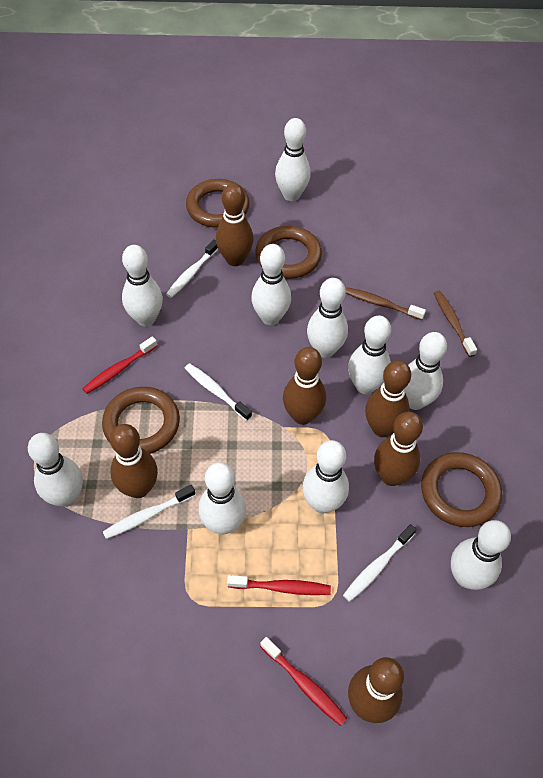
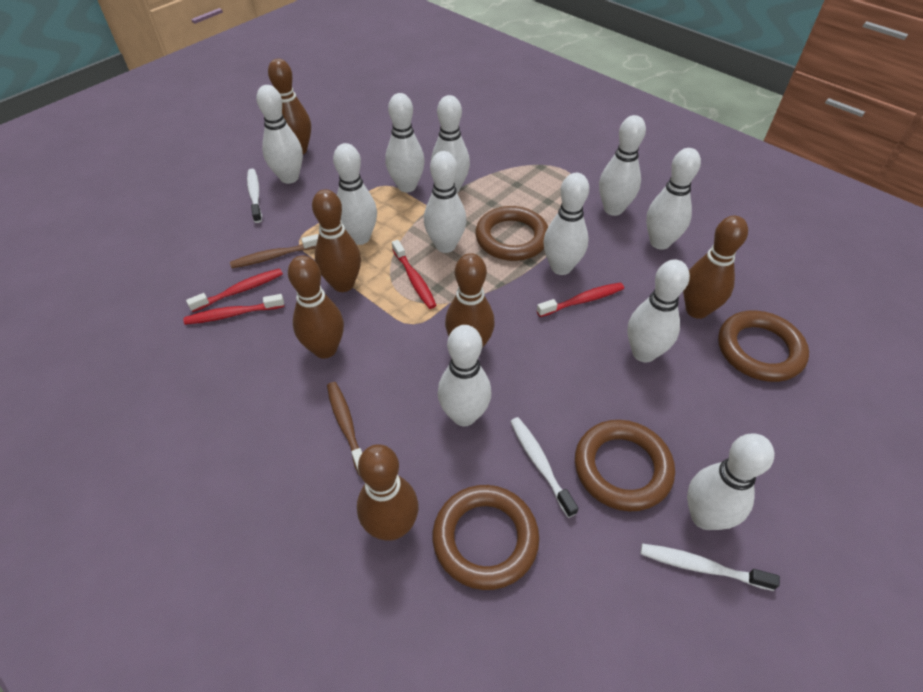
red toothbrush: 3 -> 4
white bowling pin: 10 -> 11
white toothbrush: 4 -> 3

